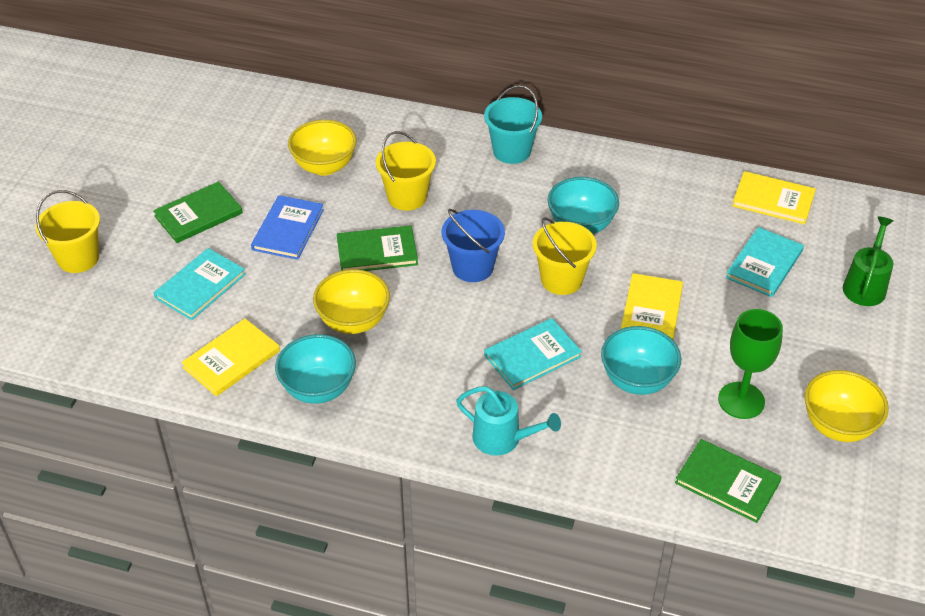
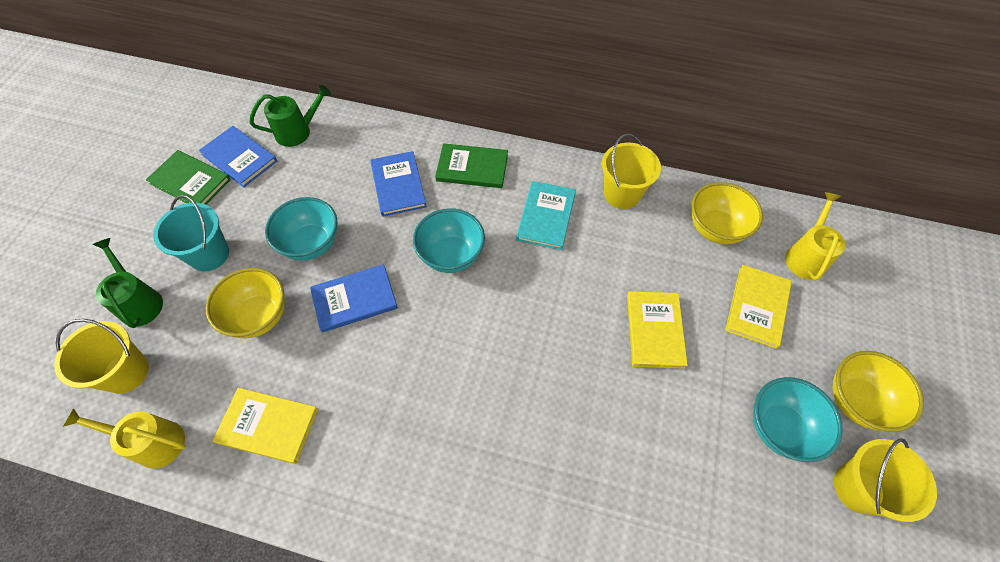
blue book: 1 -> 3
blue bucket: 1 -> 0
green book: 3 -> 2
green goblet: 1 -> 0
green watering can: 1 -> 2
turquoise book: 3 -> 1
turquoise watering can: 1 -> 0
yellow watering can: 0 -> 2

